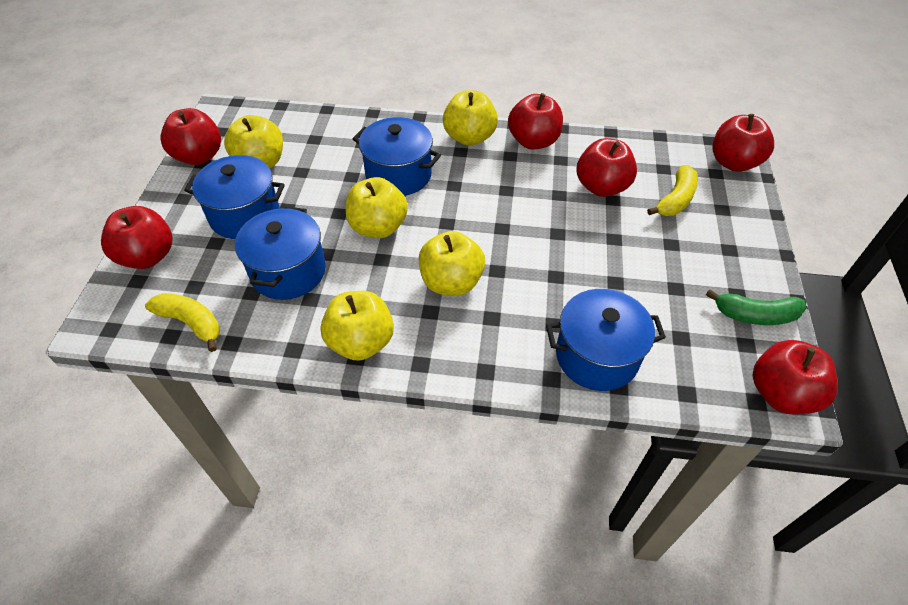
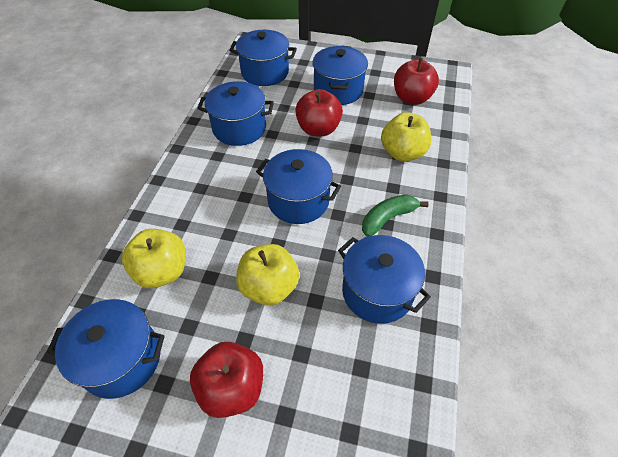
blue pot: 4 -> 6
red apple: 6 -> 3
yellow apple: 5 -> 3
yellow banana: 2 -> 0

